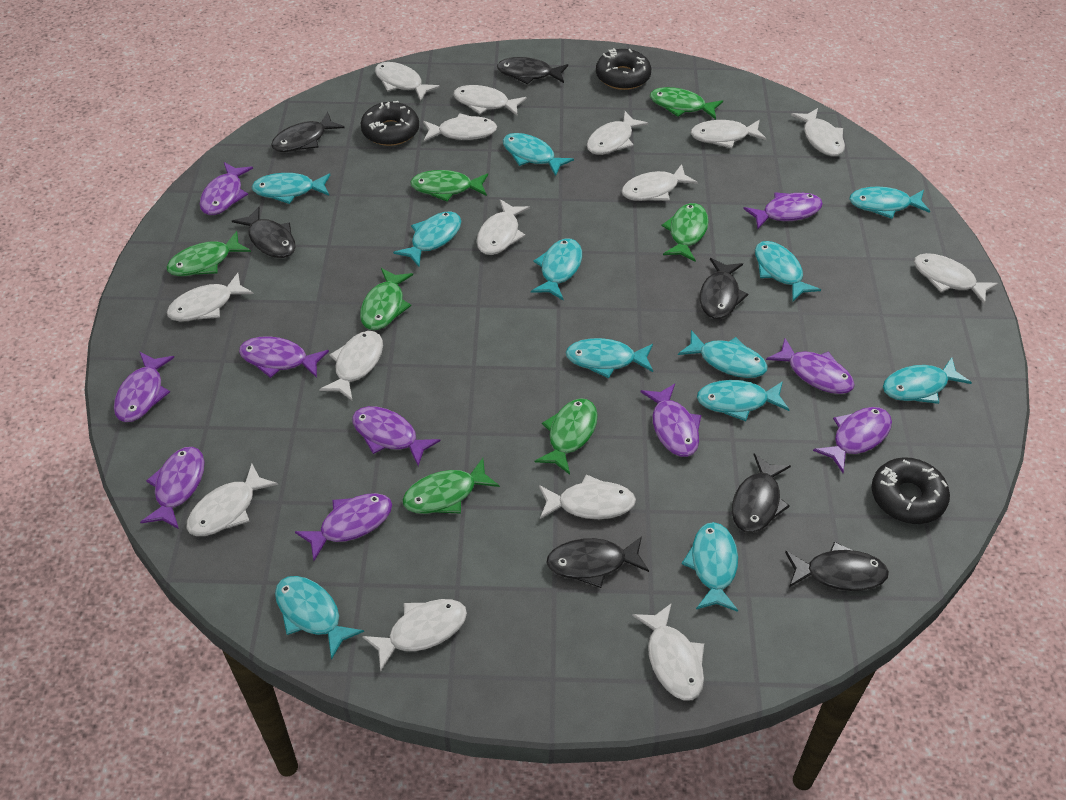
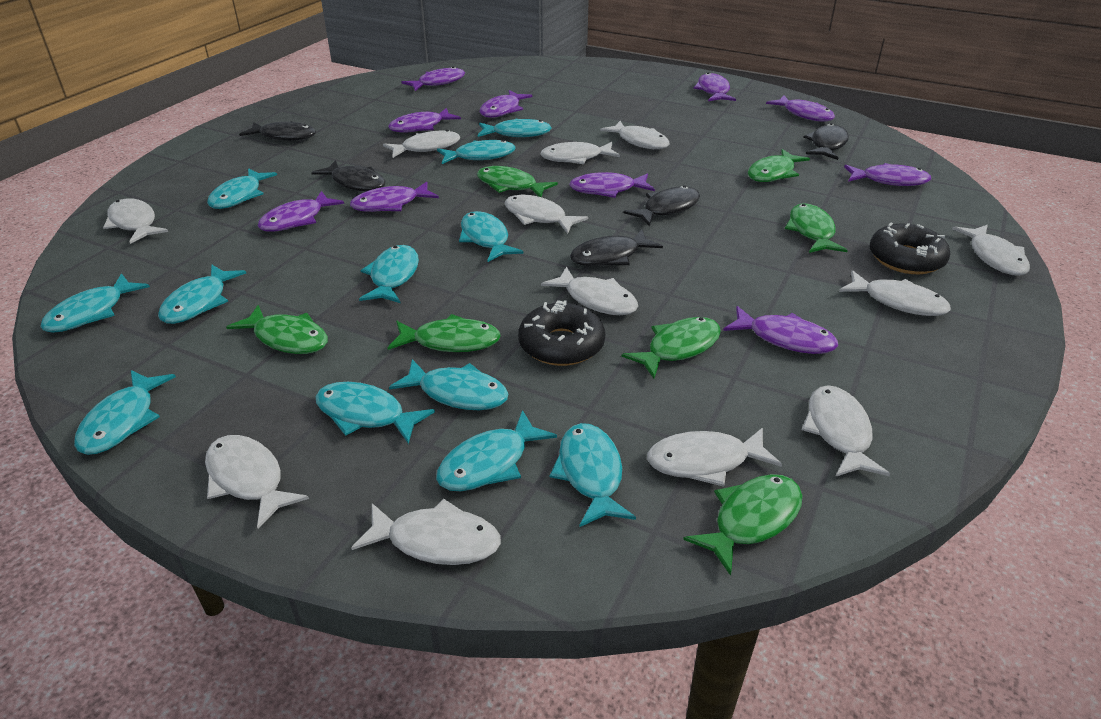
black donut: 3 -> 2
black fish: 7 -> 5
white fish: 15 -> 12

